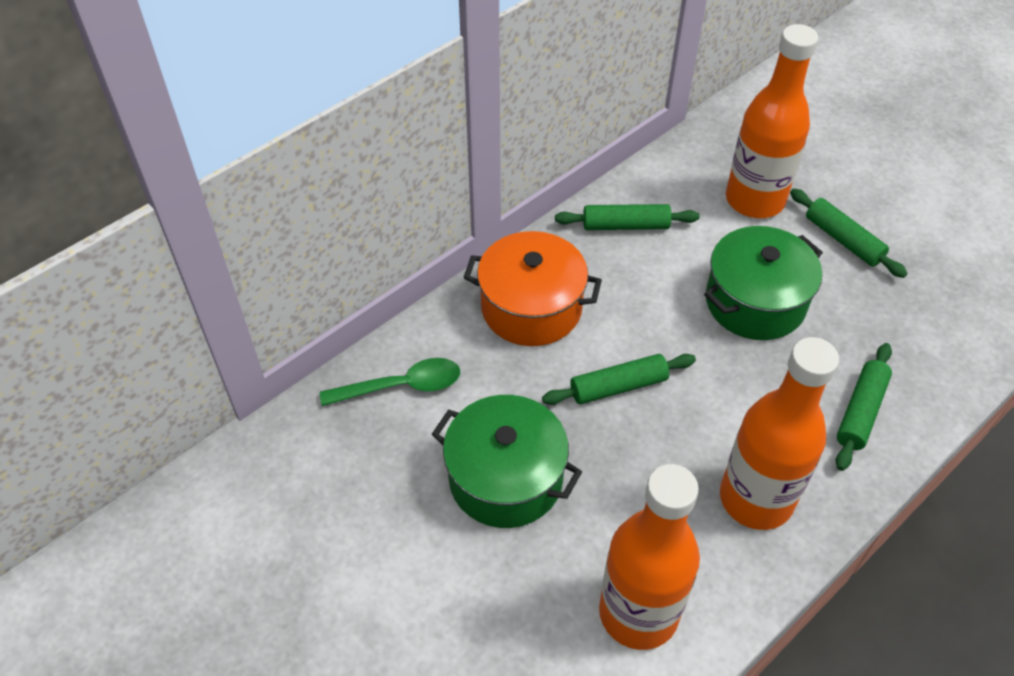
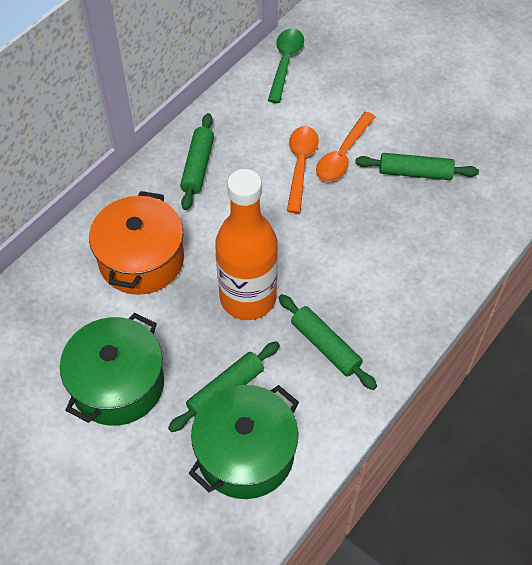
orange bottle: 3 -> 1
orange spoon: 0 -> 2

